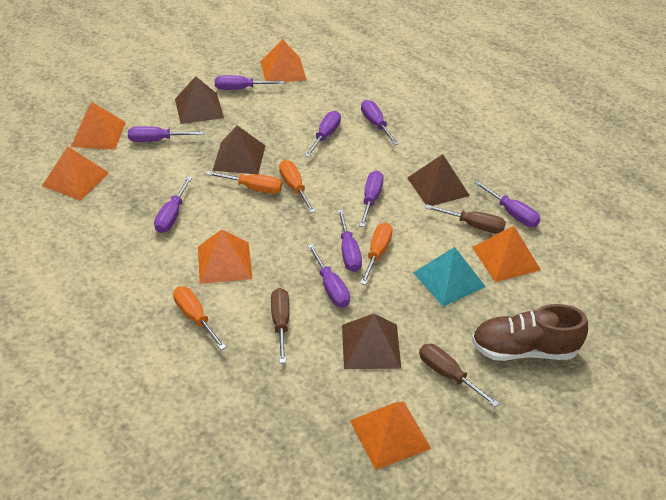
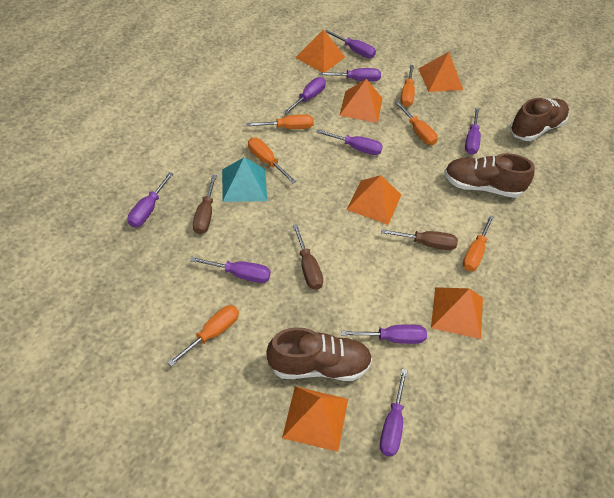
brown pyramid: 4 -> 0
brown shoe: 1 -> 3
orange screwdriver: 4 -> 6

